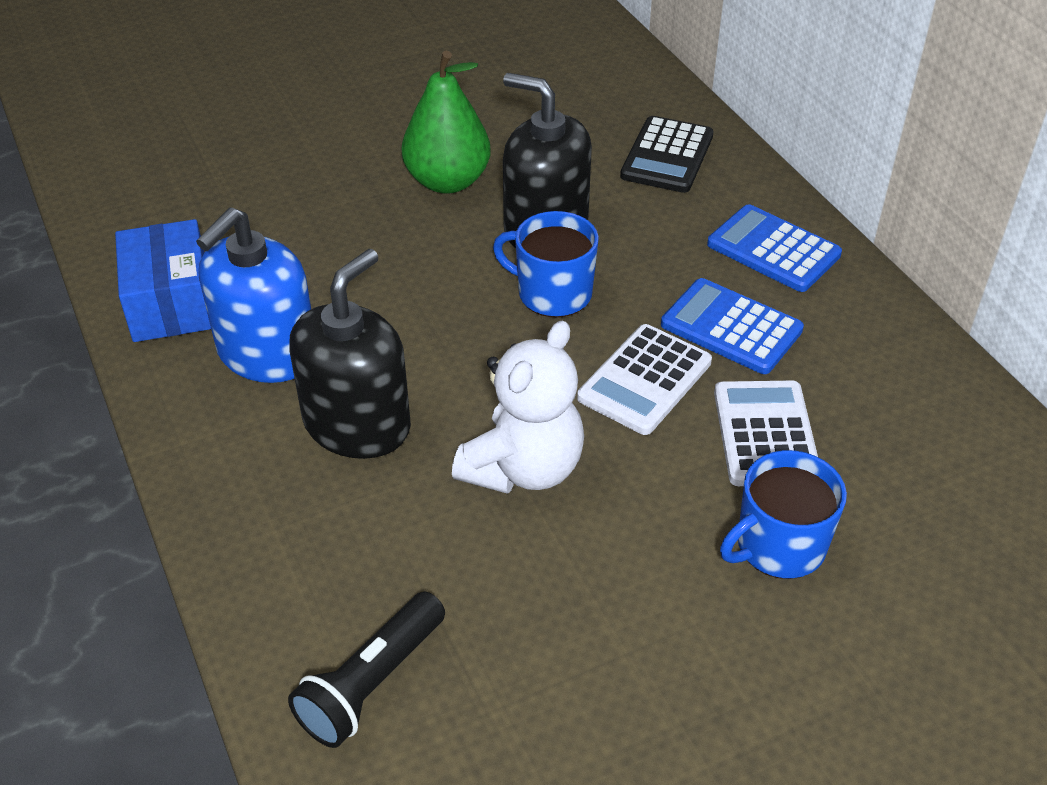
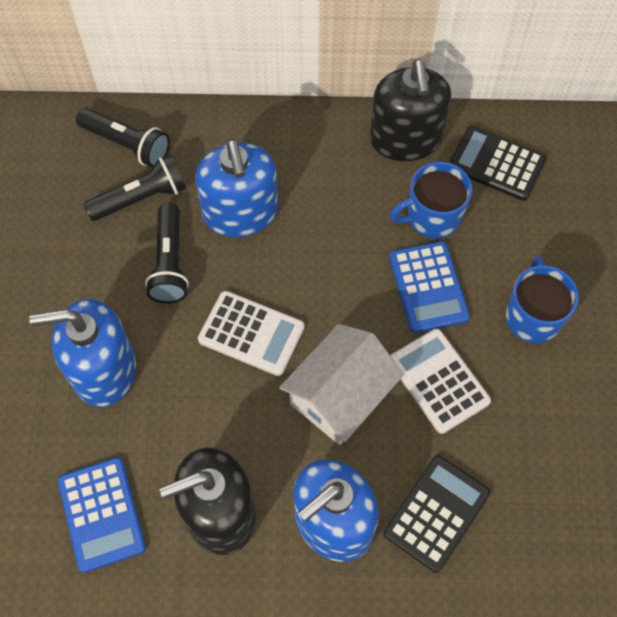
black calculator: 1 -> 2
black flashlight: 1 -> 3
blue box: 1 -> 0
blue soap dispenser: 1 -> 3
green pear: 1 -> 0
white house: 0 -> 1
white teddy bear: 1 -> 0

